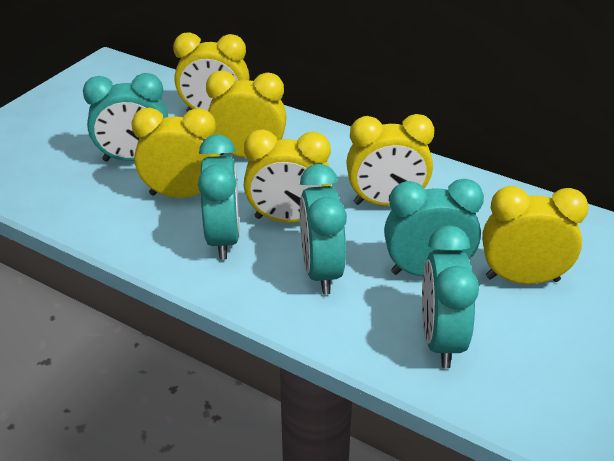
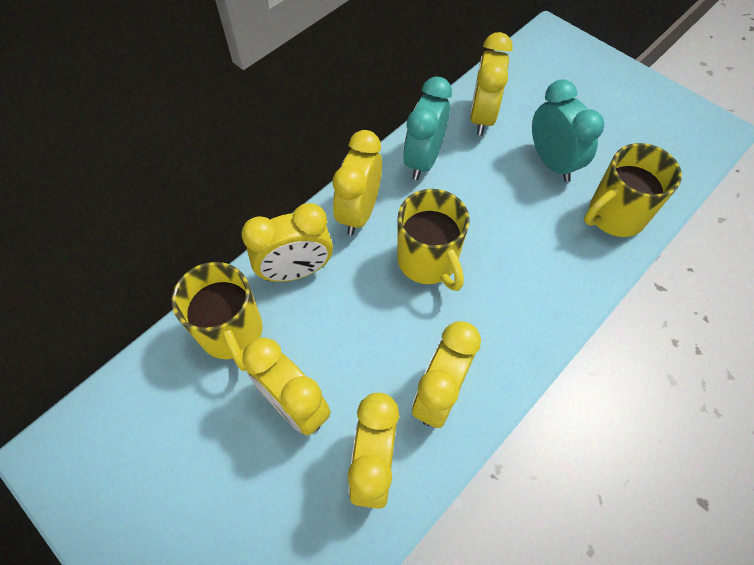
turquoise clock: 5 -> 2
yellow mug: 0 -> 3

